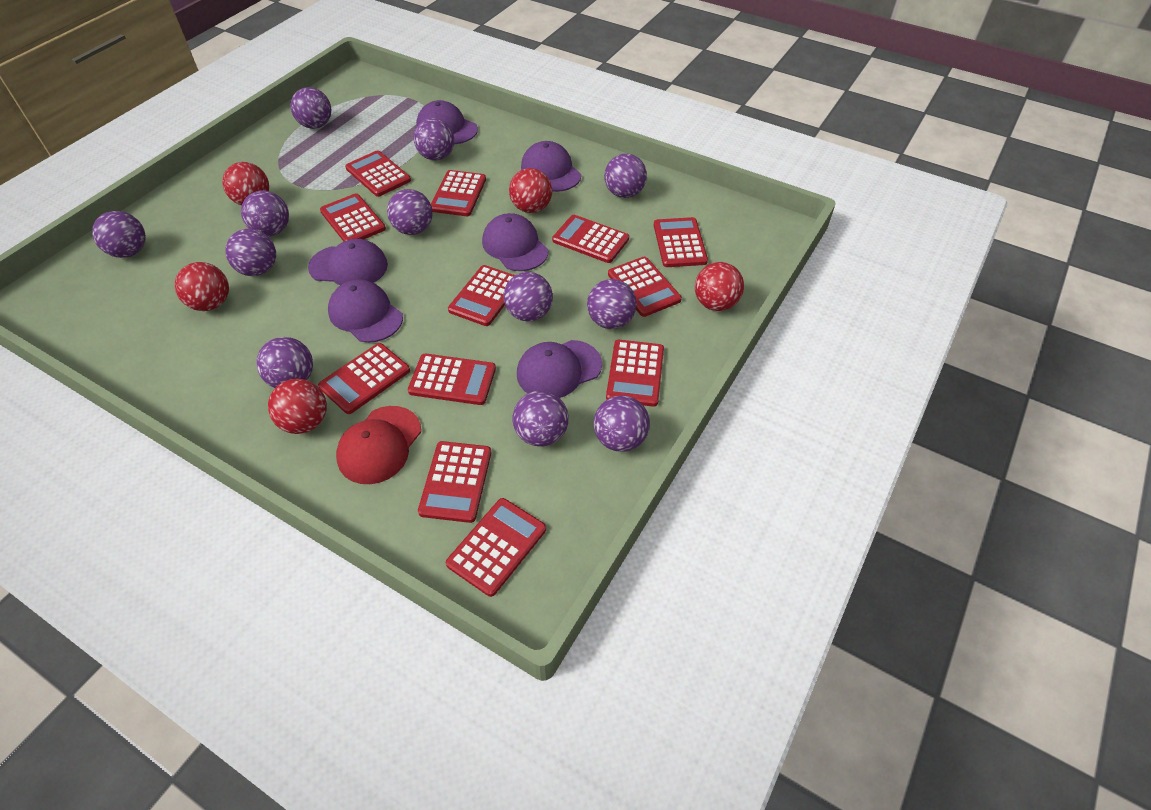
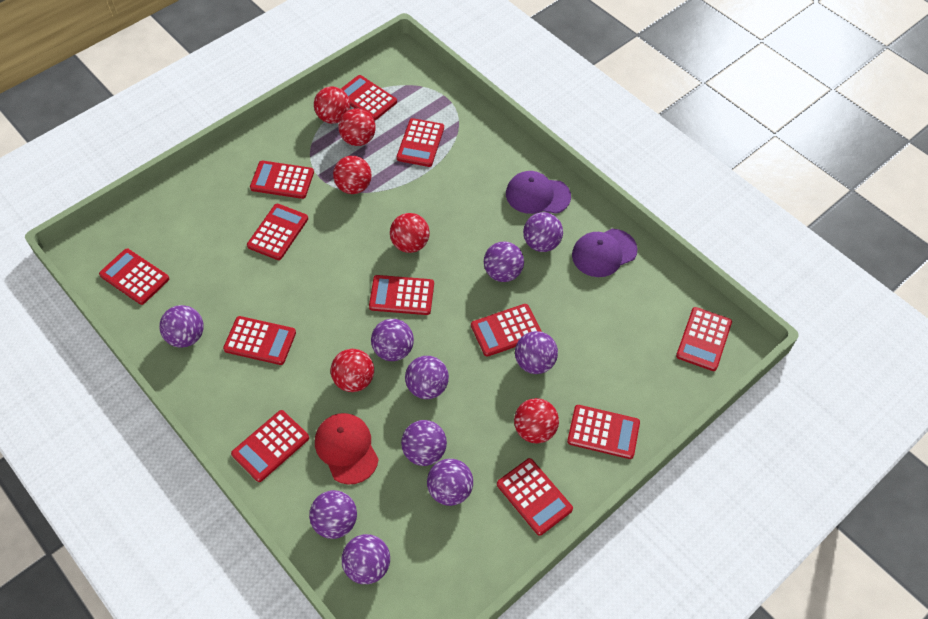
purple ball: 12 -> 10
purple cap: 6 -> 2
red ball: 5 -> 6

